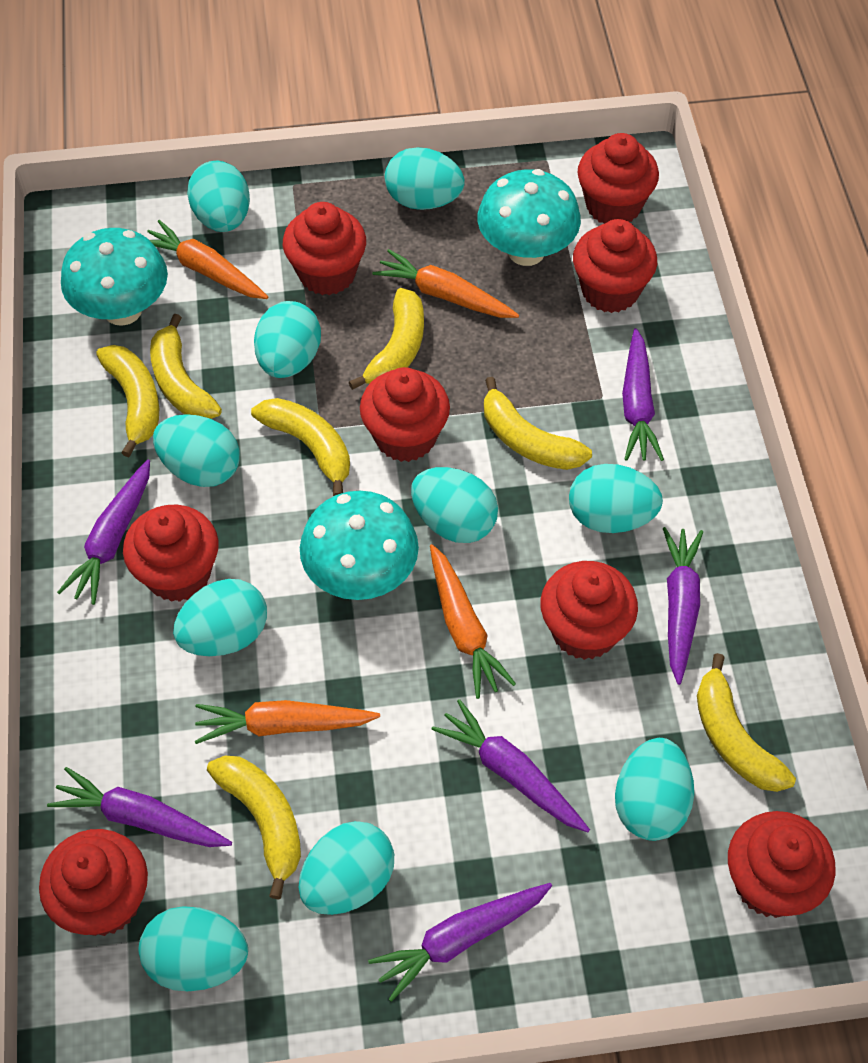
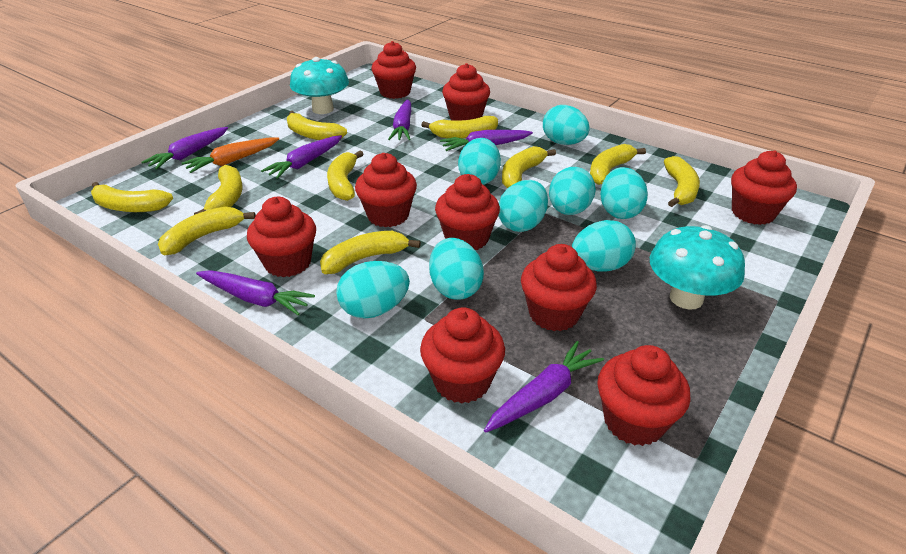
orange carrot: 4 -> 1
red cupcake: 8 -> 9
turquoise egg: 10 -> 8
turquoise mushroom: 3 -> 2
yellow banana: 7 -> 10

